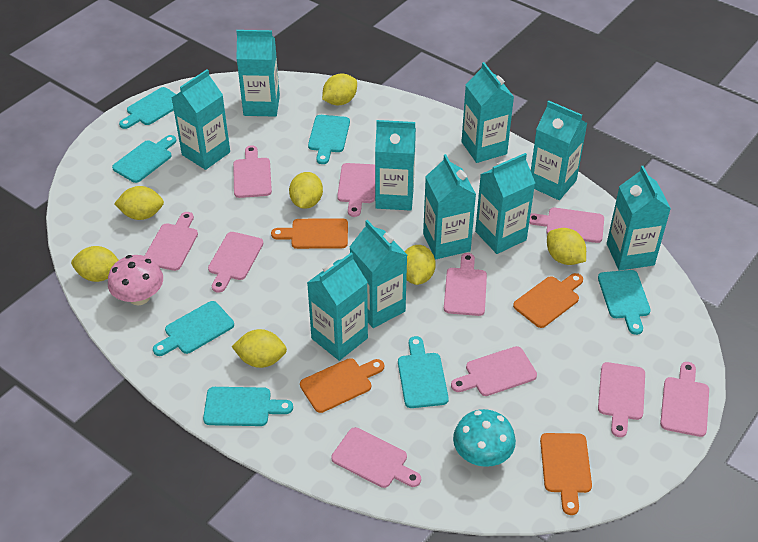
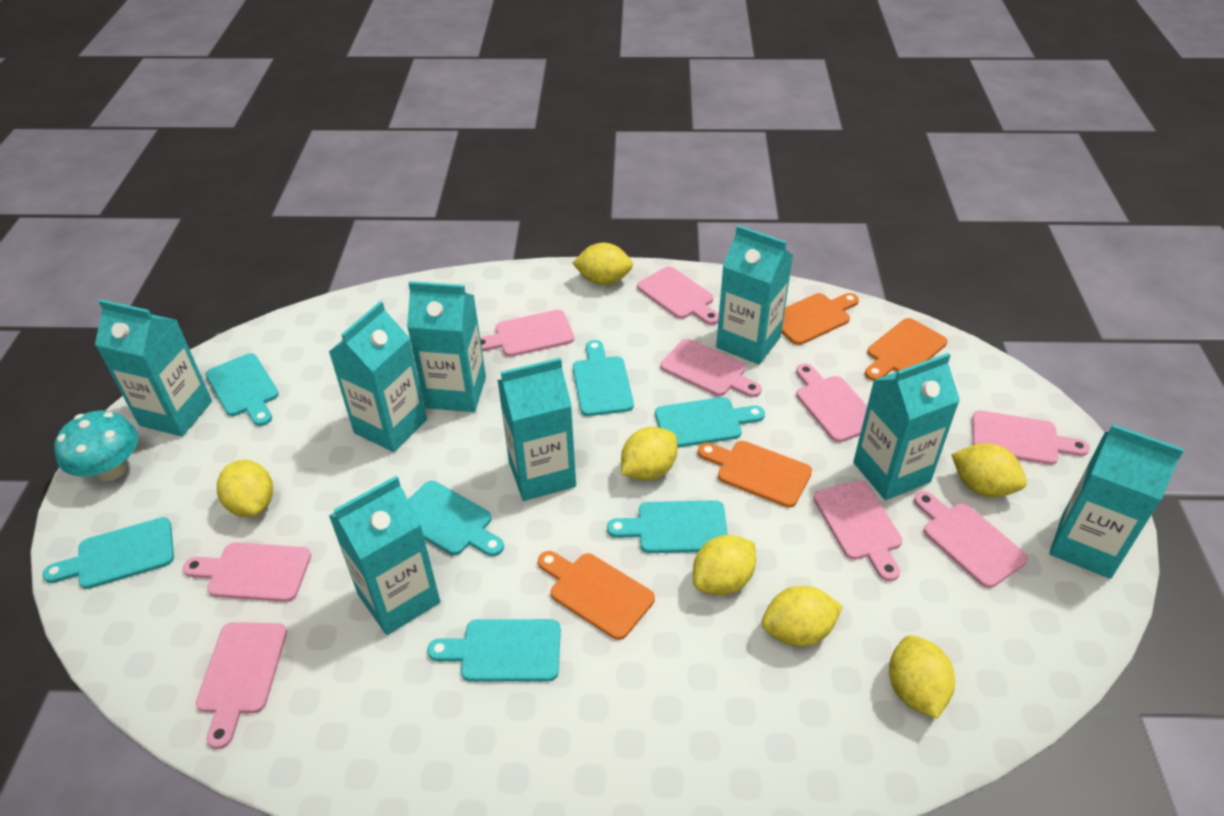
pink cutting board: 10 -> 9
pink mushroom: 1 -> 0
turquoise carton: 10 -> 8

